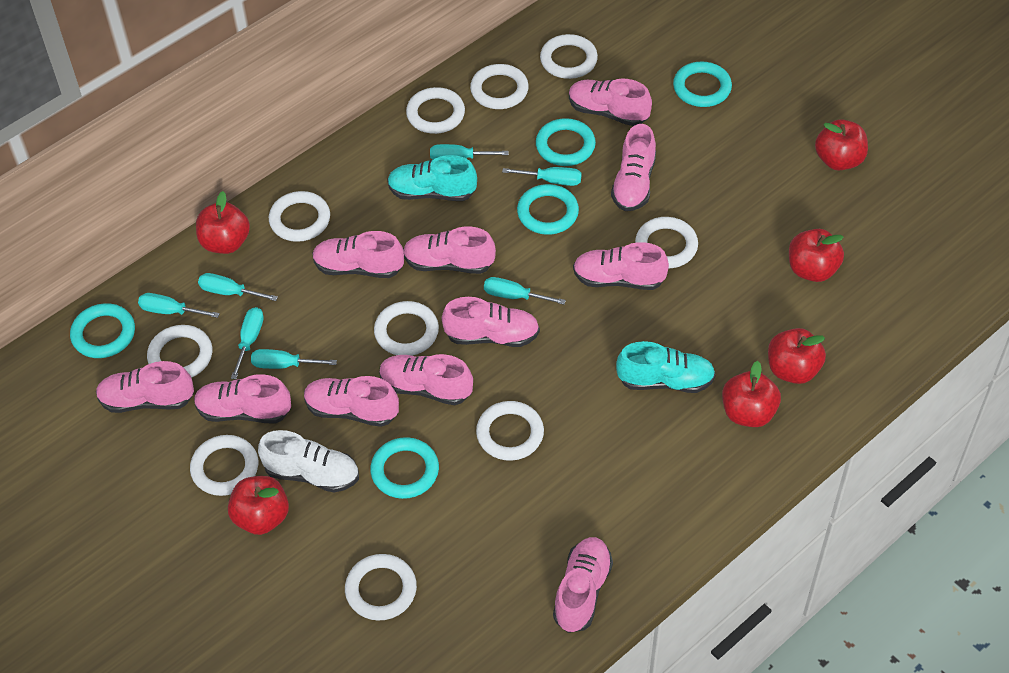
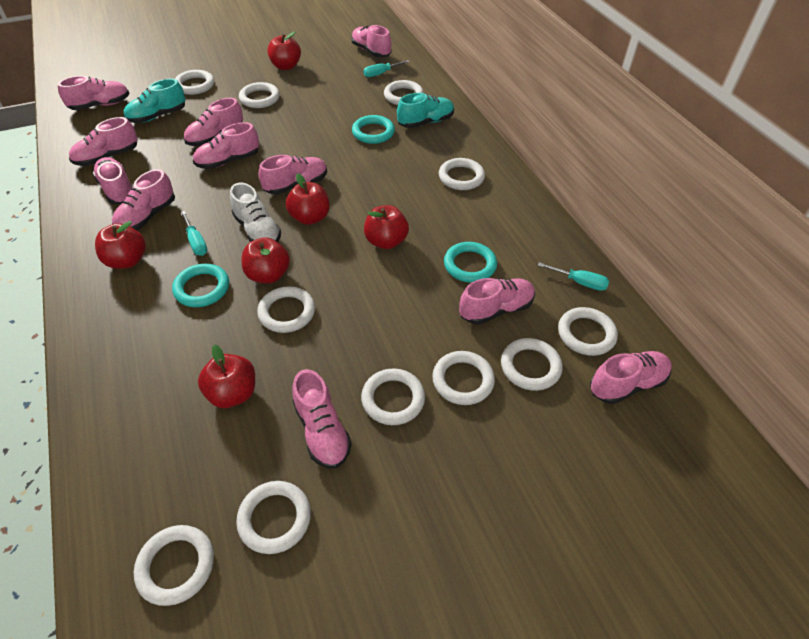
turquoise ring: 5 -> 3
turquoise screwdriver: 7 -> 3
white ring: 10 -> 11

